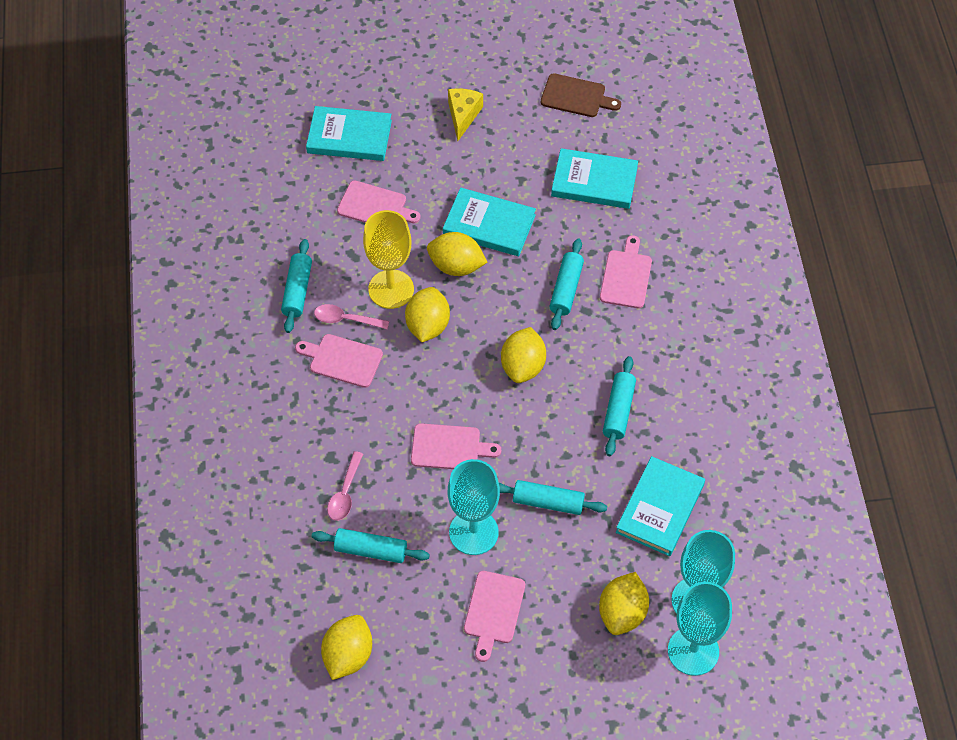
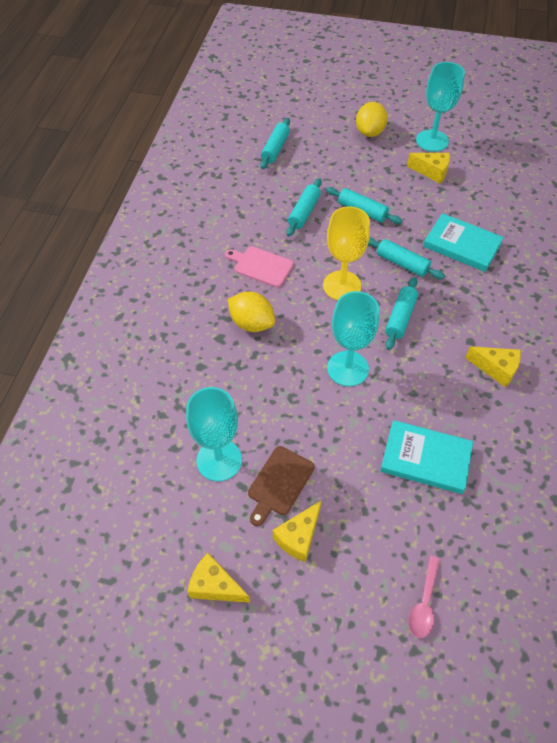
pink cutting board: 5 -> 1
pink spoon: 2 -> 1
turquoise book: 4 -> 2
yellow cheese: 1 -> 4
yellow lemon: 5 -> 2

